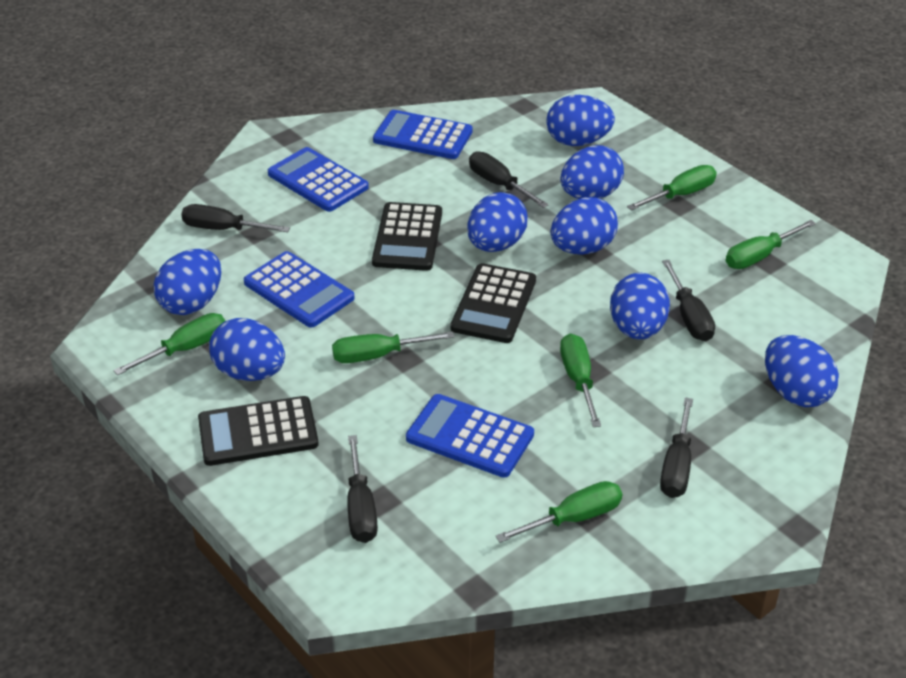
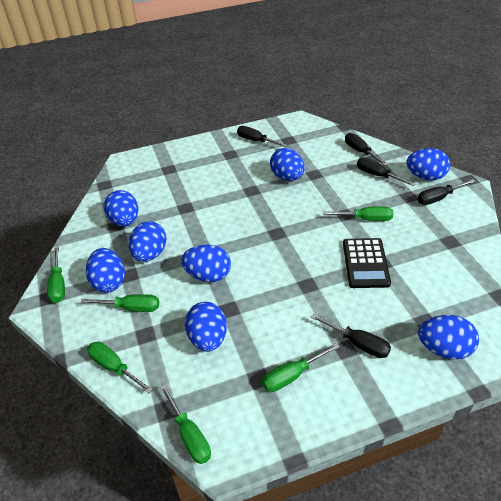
black calculator: 3 -> 1
blue calculator: 4 -> 0

